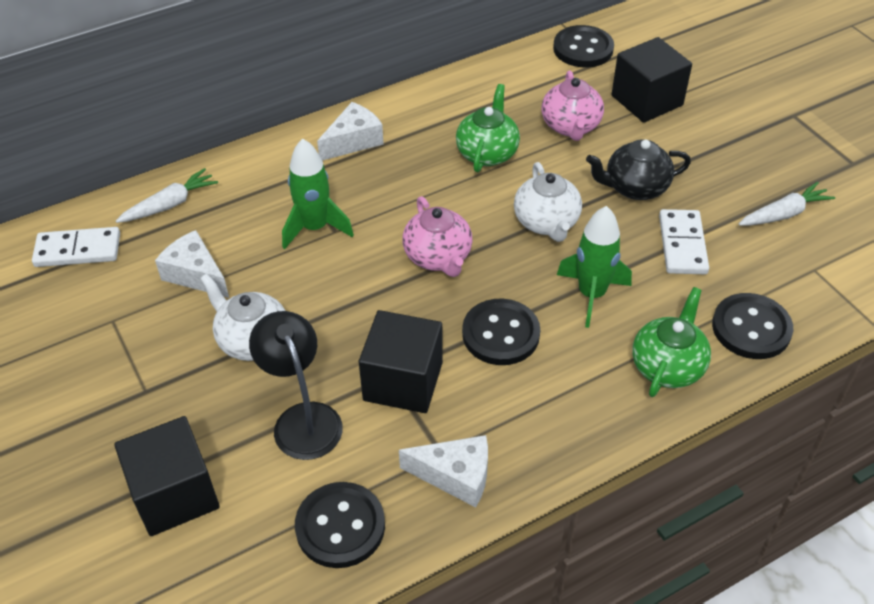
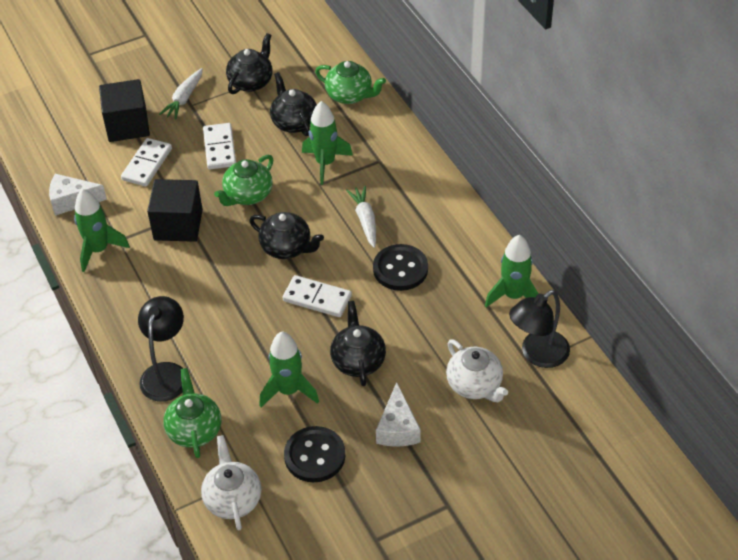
black button: 4 -> 2
black cube: 3 -> 2
black lamp: 1 -> 2
black teapot: 1 -> 4
green rocket: 2 -> 4
green teapot: 2 -> 3
pink teapot: 2 -> 0
white cheese: 3 -> 2
white domino: 2 -> 3

